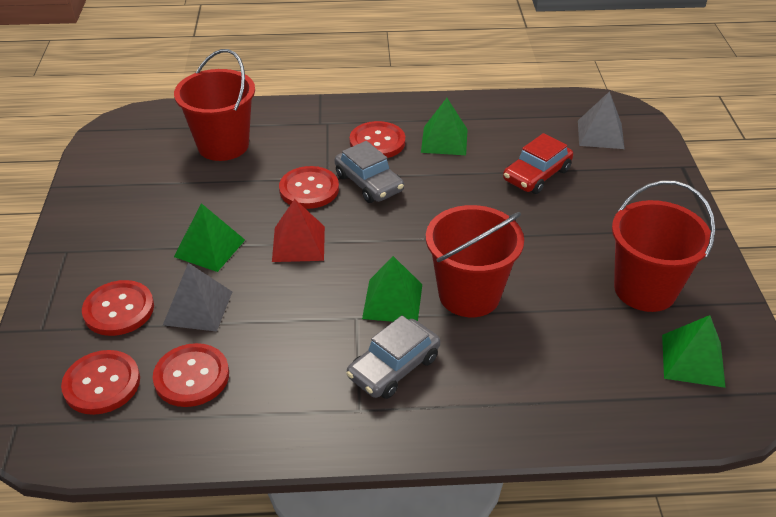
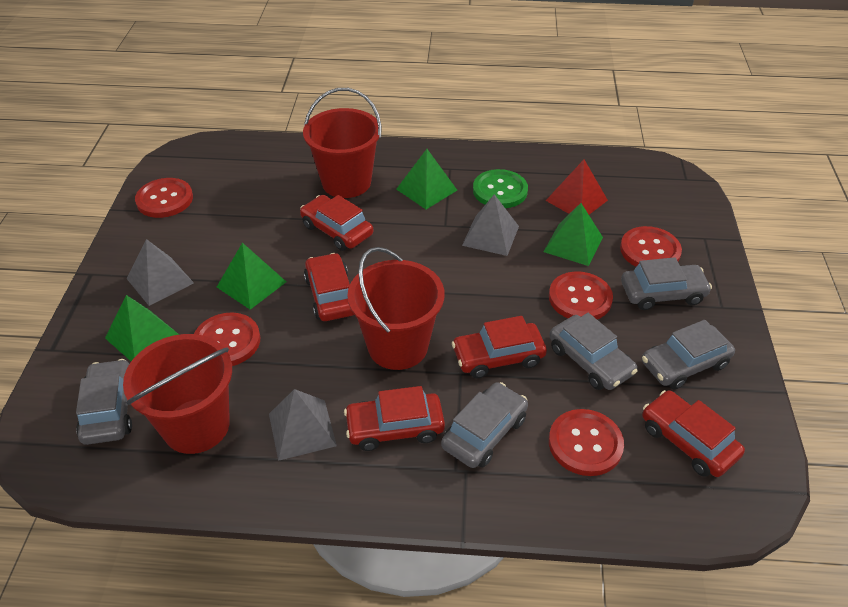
green button: 0 -> 1
grey car: 2 -> 5
grey pyramid: 2 -> 3
red car: 1 -> 5

